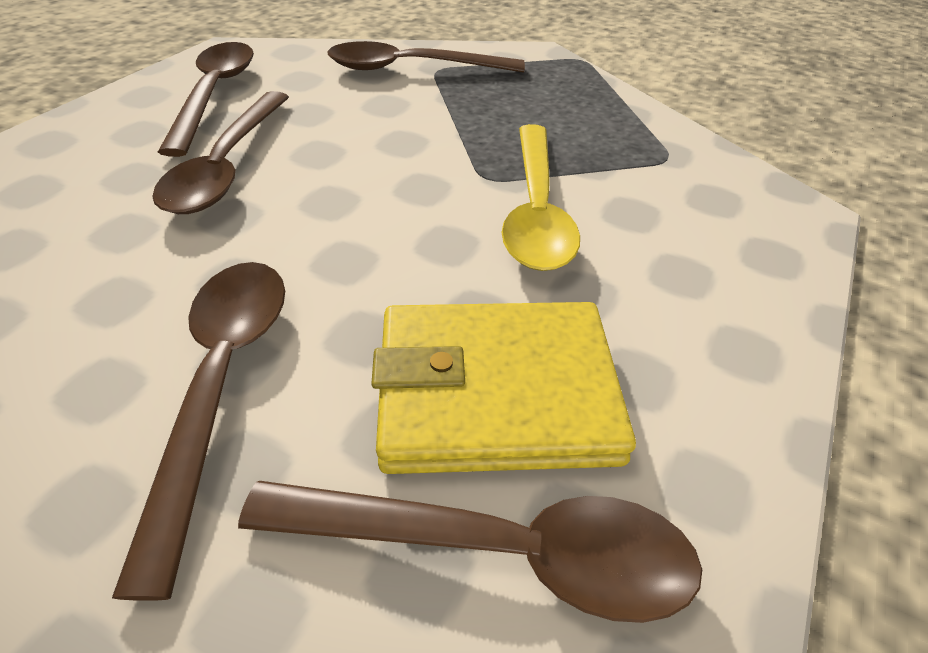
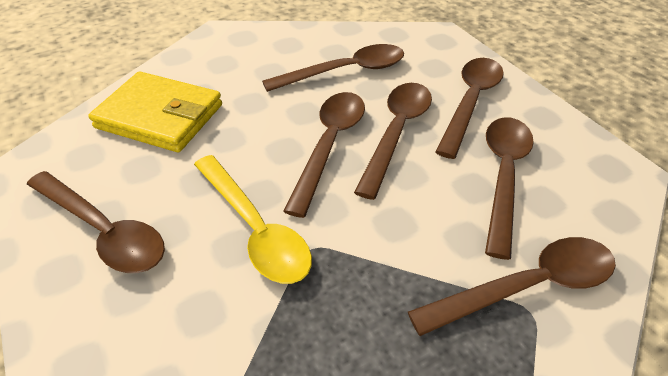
brown spoon: 5 -> 7

